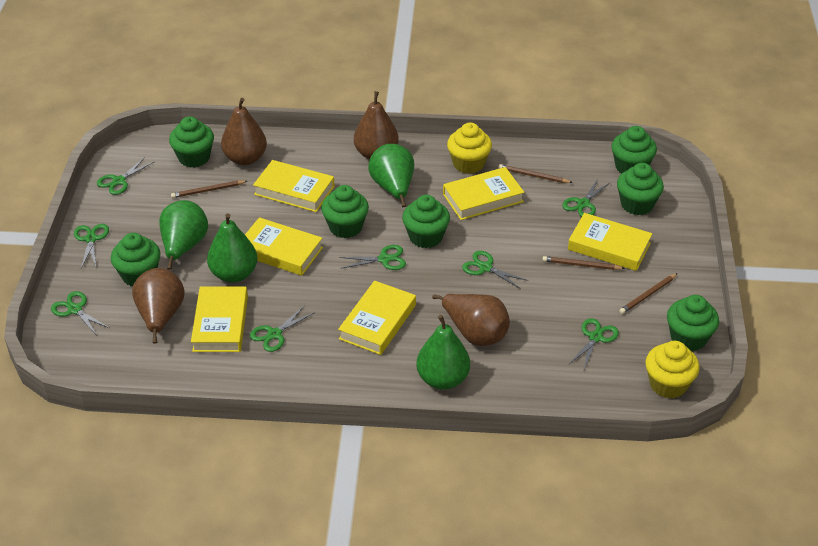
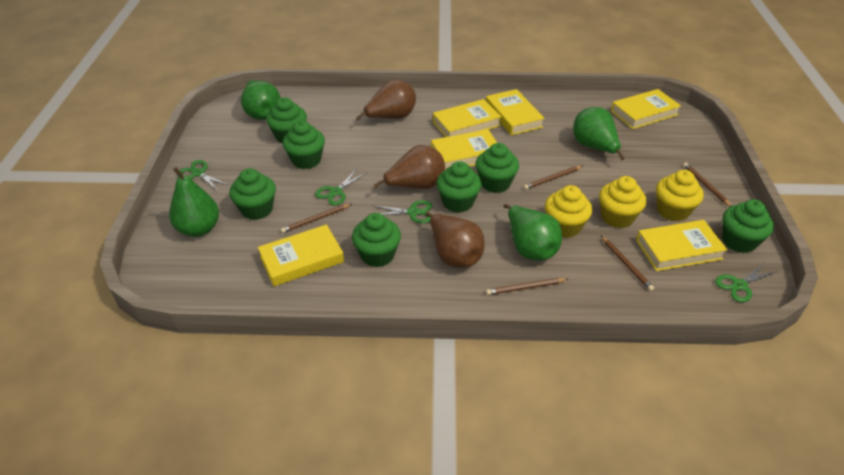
brown pear: 4 -> 3
brown pencil: 4 -> 5
green scissors: 8 -> 4
yellow cupcake: 2 -> 3

